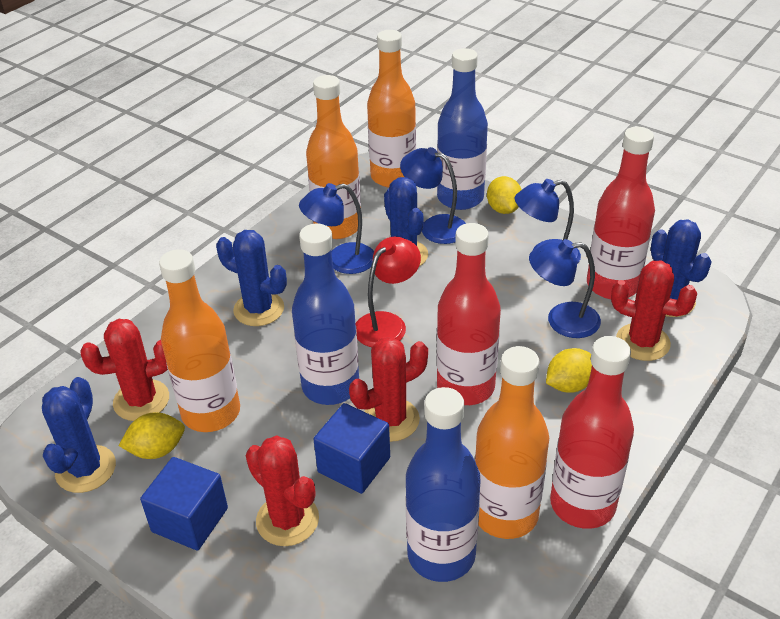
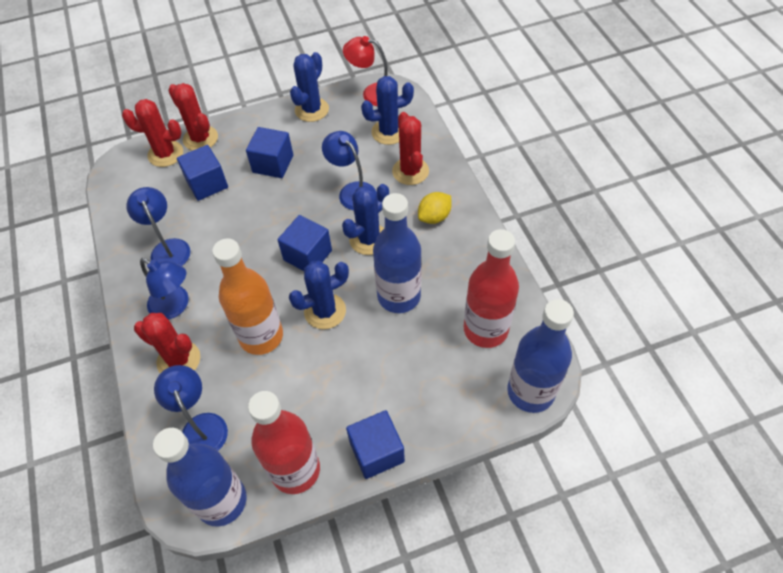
blue cube: 2 -> 4
orange bottle: 4 -> 1
red bottle: 3 -> 2
yellow lemon: 3 -> 1

